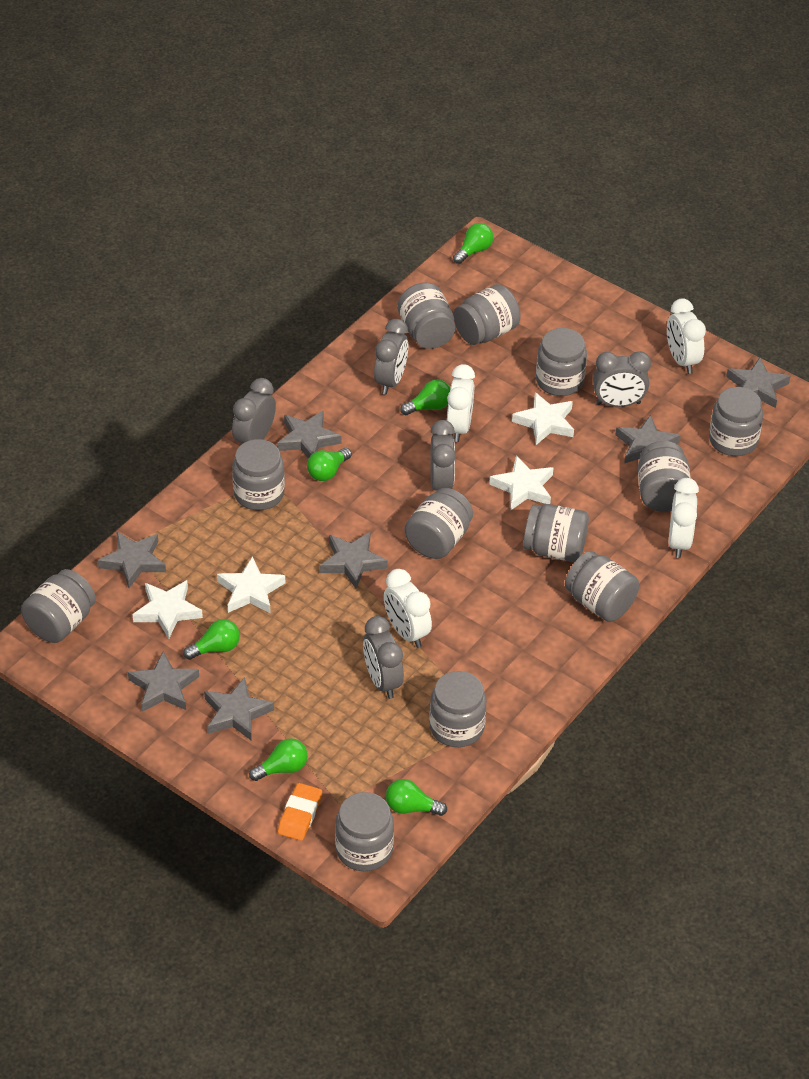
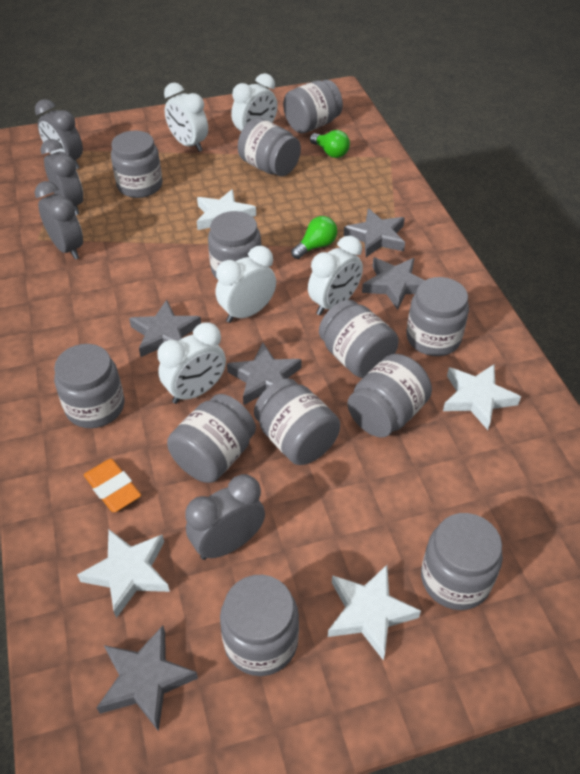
green light bulb: 6 -> 2
grey clock: 5 -> 4
grey star: 7 -> 5
white clock: 4 -> 5

